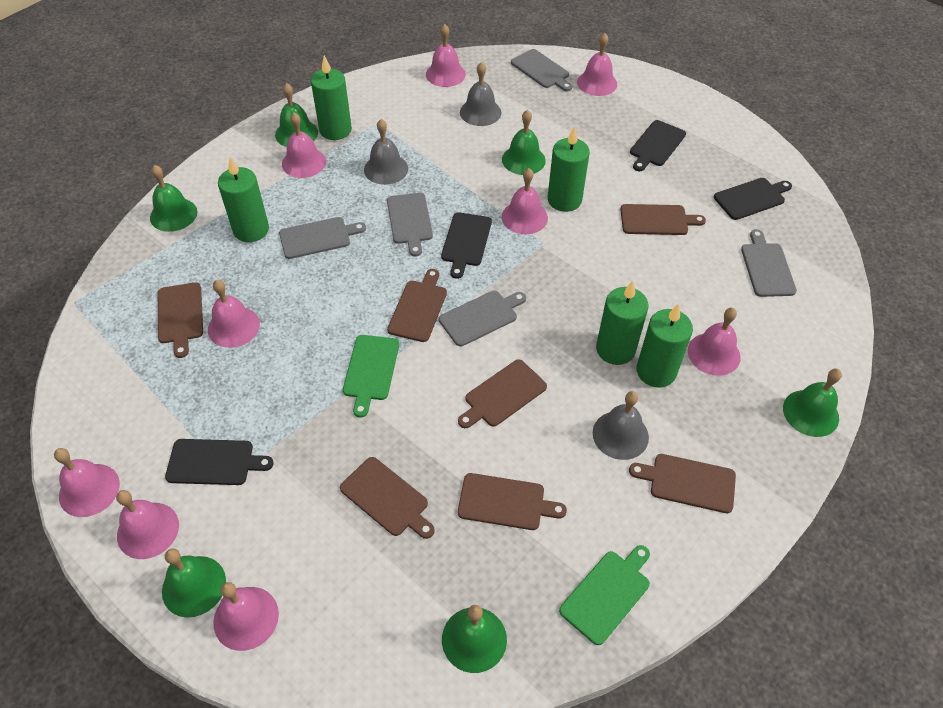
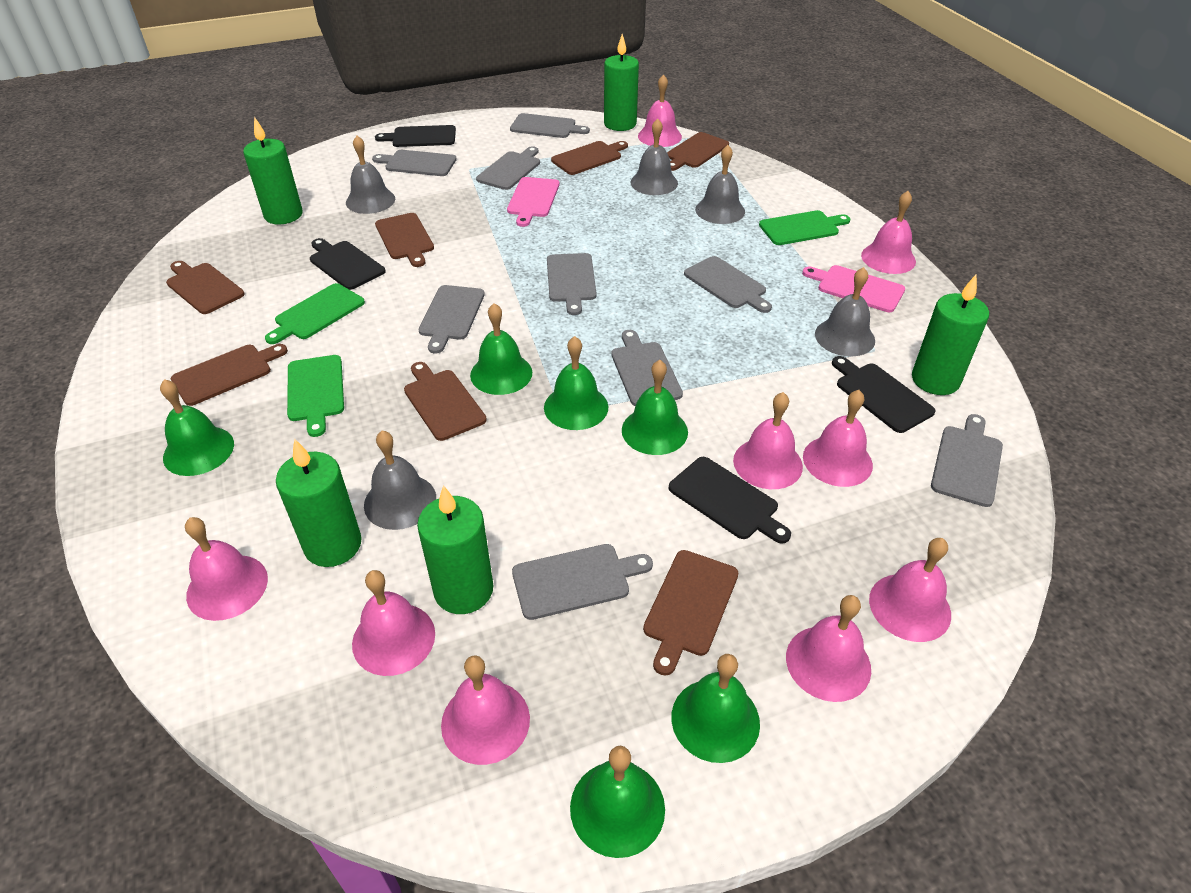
green cutting board: 2 -> 3
grey bell: 3 -> 5
grey cutting board: 5 -> 9
pink cutting board: 0 -> 2

